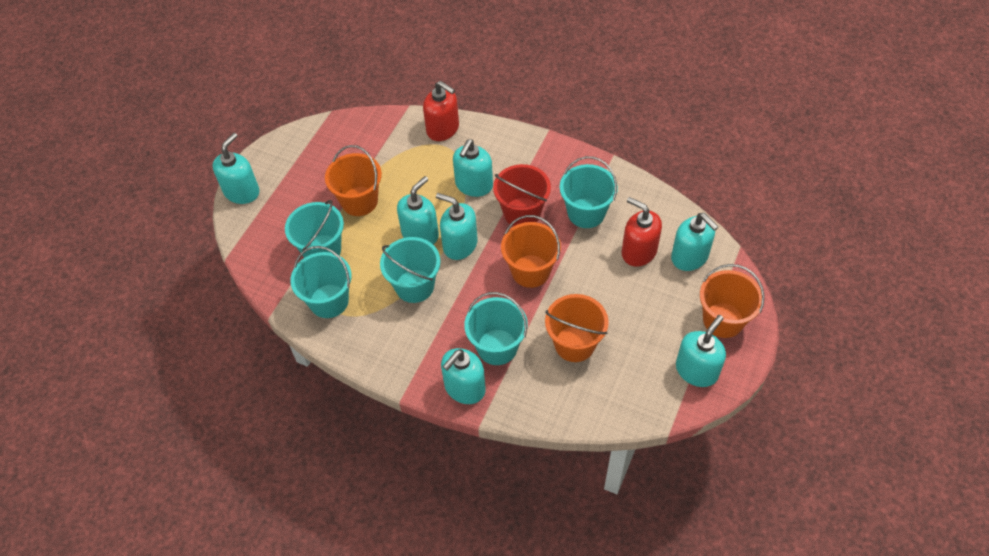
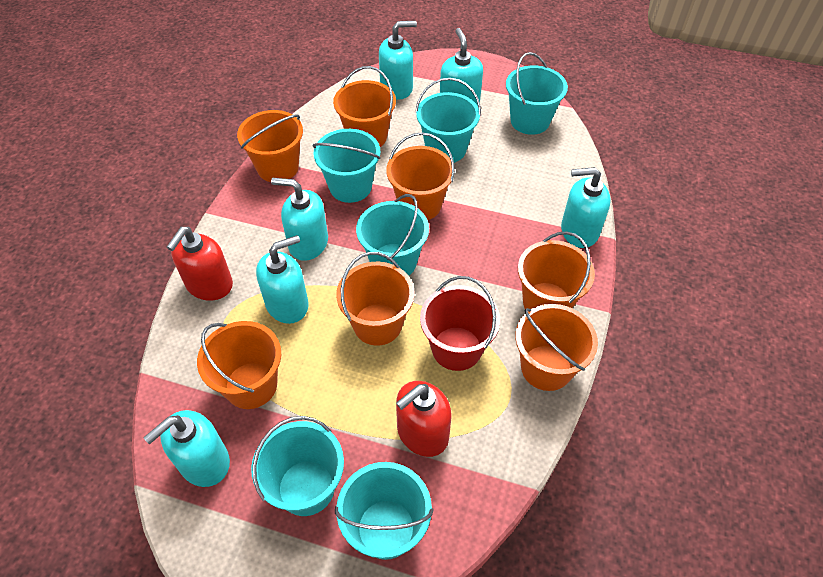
orange bucket: 4 -> 7
turquoise bucket: 5 -> 6
turquoise soap dispenser: 7 -> 6

